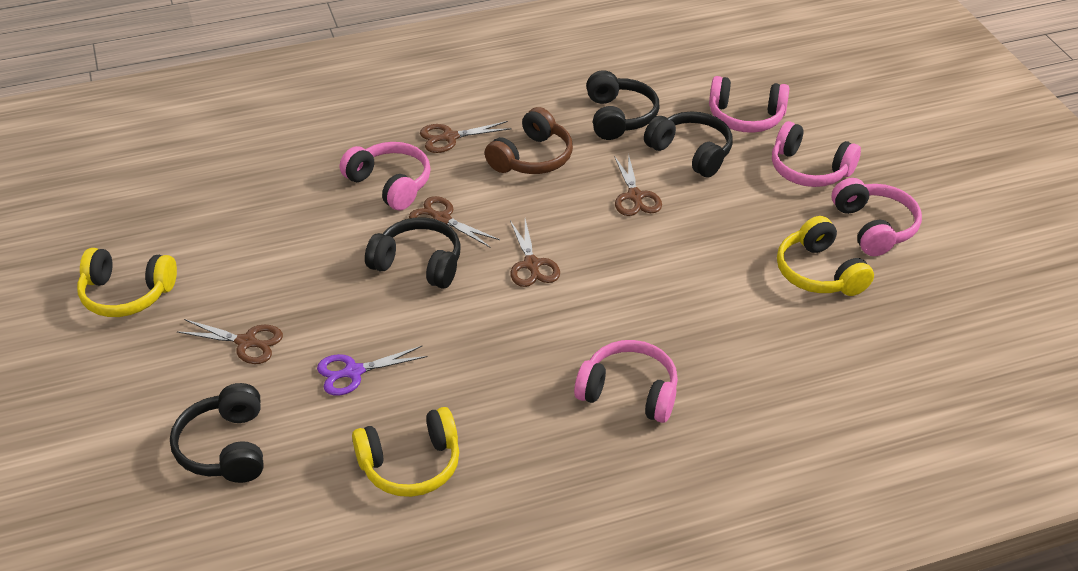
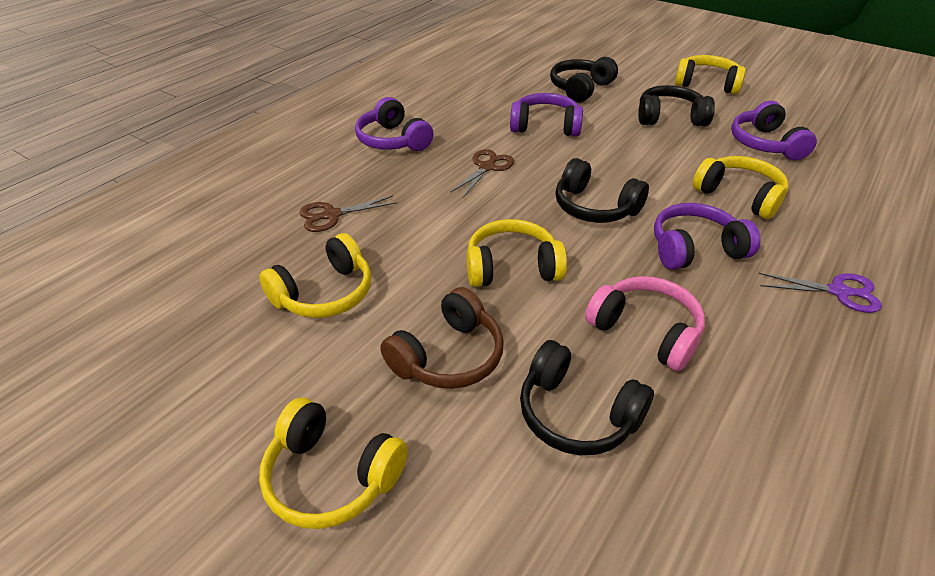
brown scissors: 5 -> 2
pink headphones: 5 -> 1
purple headphones: 0 -> 4
yellow headphones: 3 -> 5

